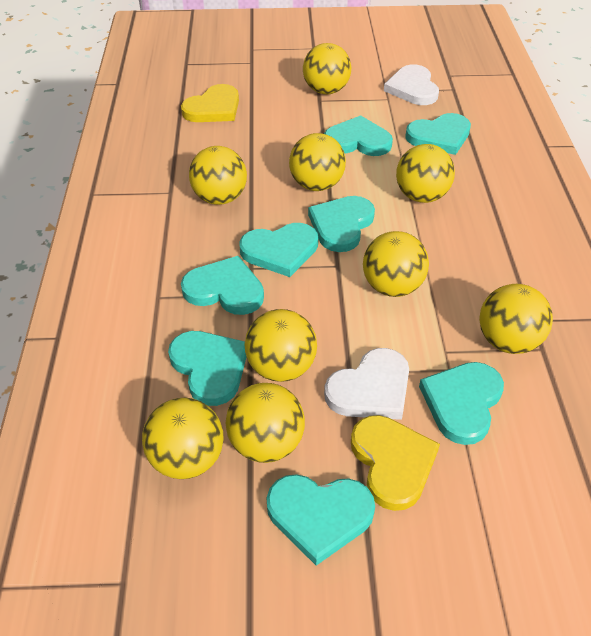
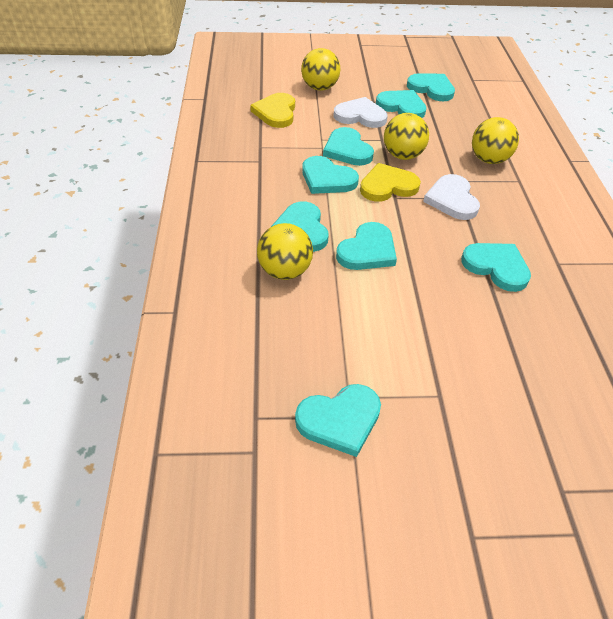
yellow ball: 9 -> 4

